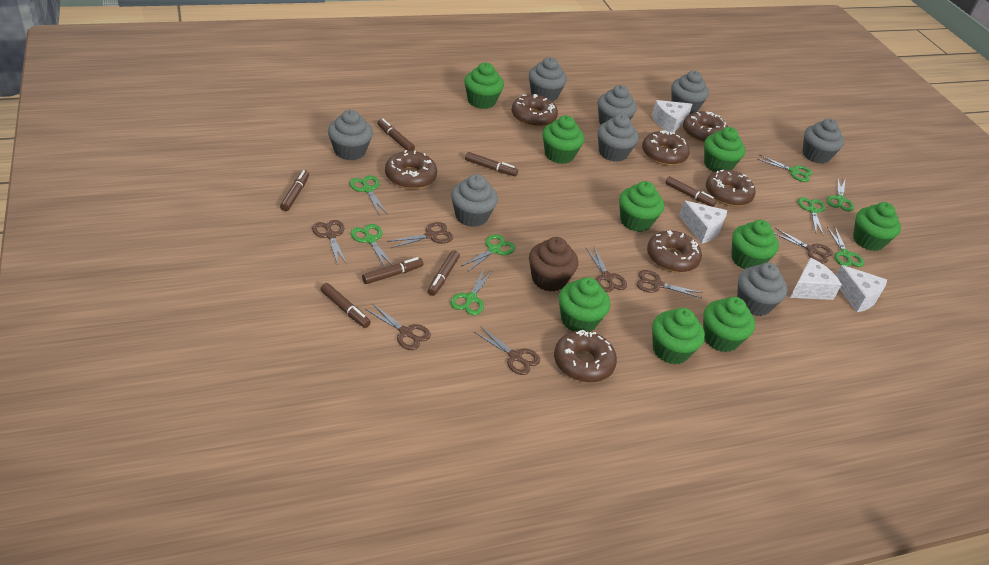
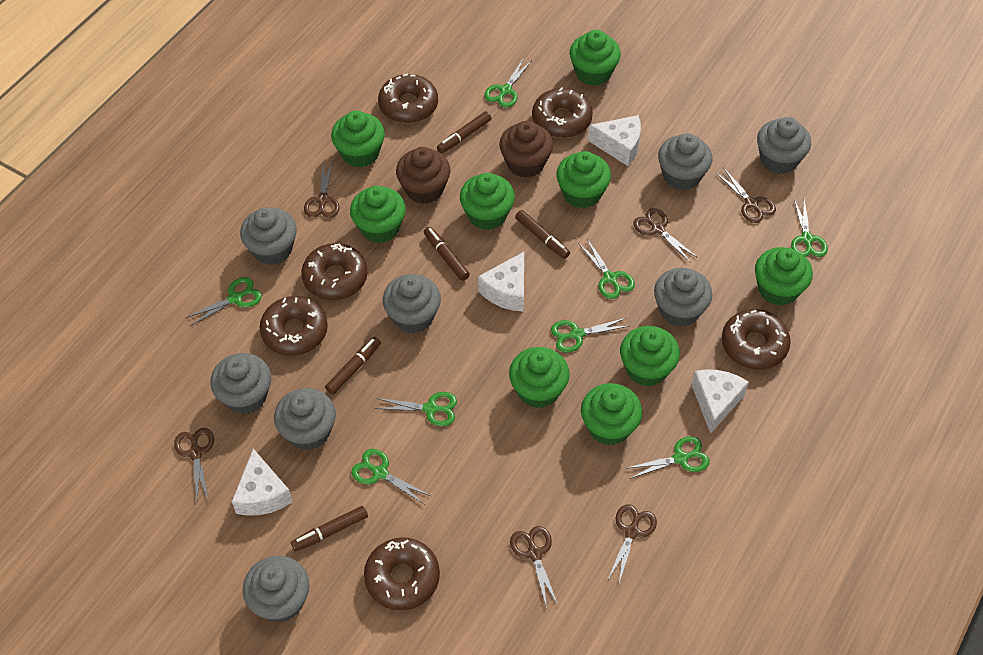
brown cupcake: 1 -> 2
brown donut: 7 -> 6
brown marker: 7 -> 5
brown scissors: 7 -> 6

